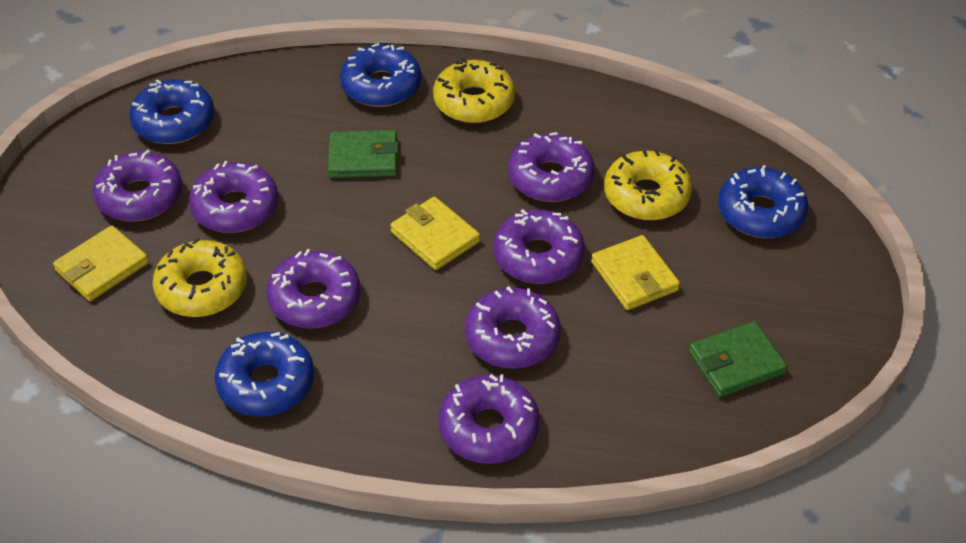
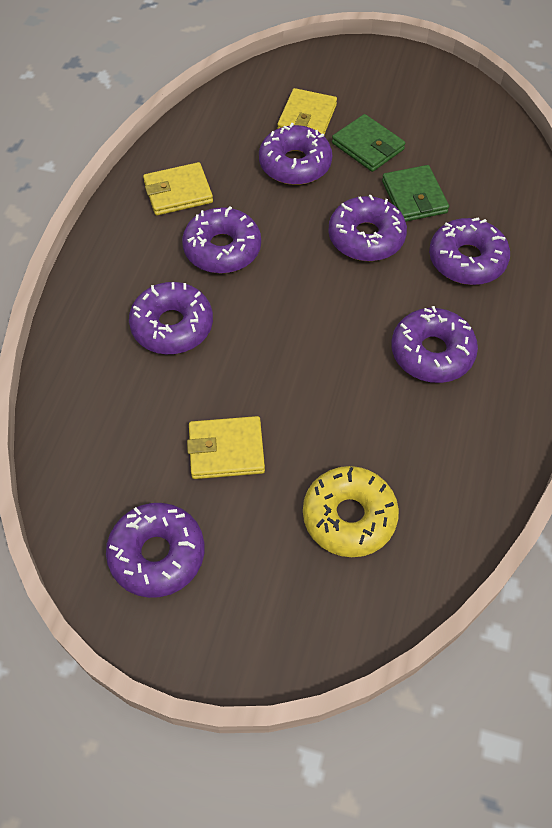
blue donut: 4 -> 0
yellow donut: 3 -> 1

